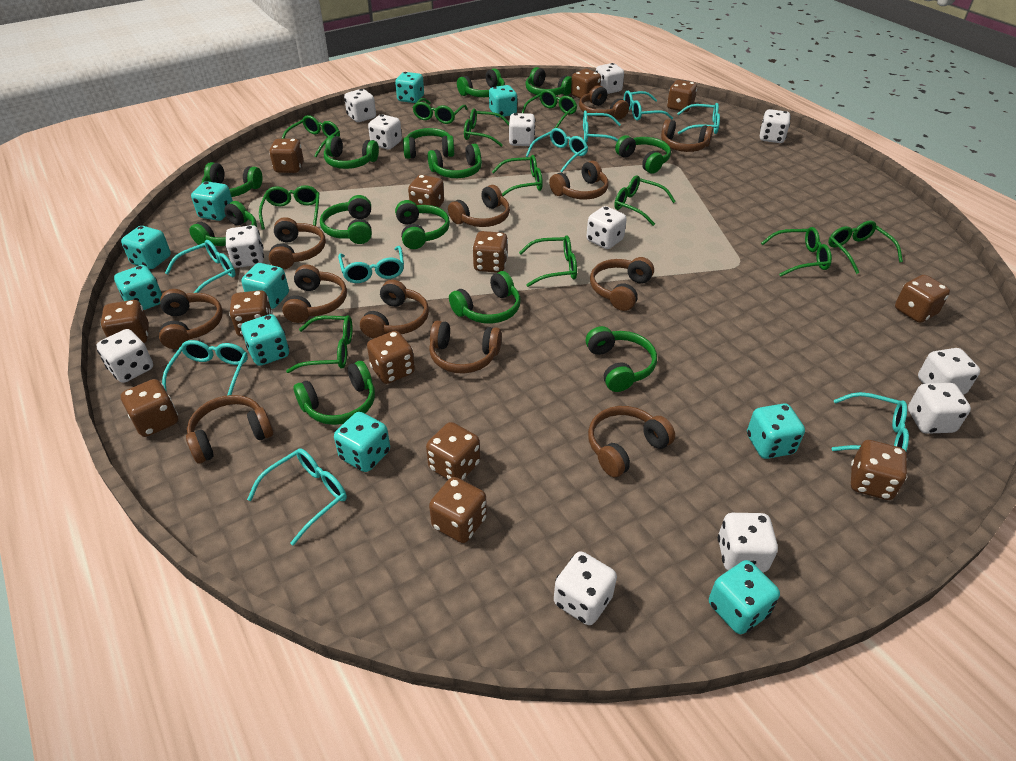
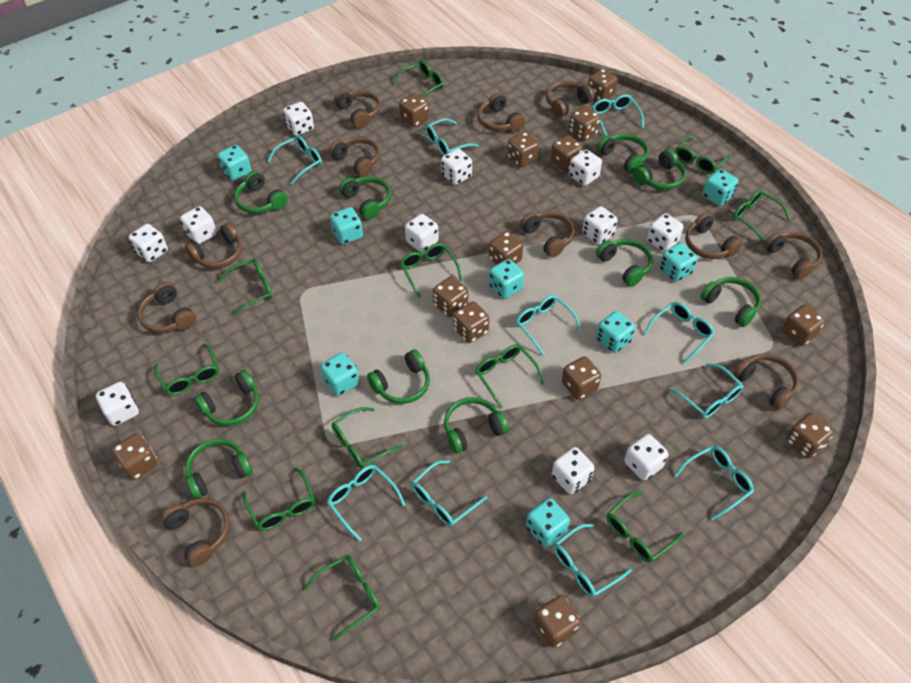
brown headphones: 12 -> 11
green headphones: 13 -> 10
turquoise dice: 10 -> 8
turquoise glasses: 9 -> 10
white dice: 12 -> 11

